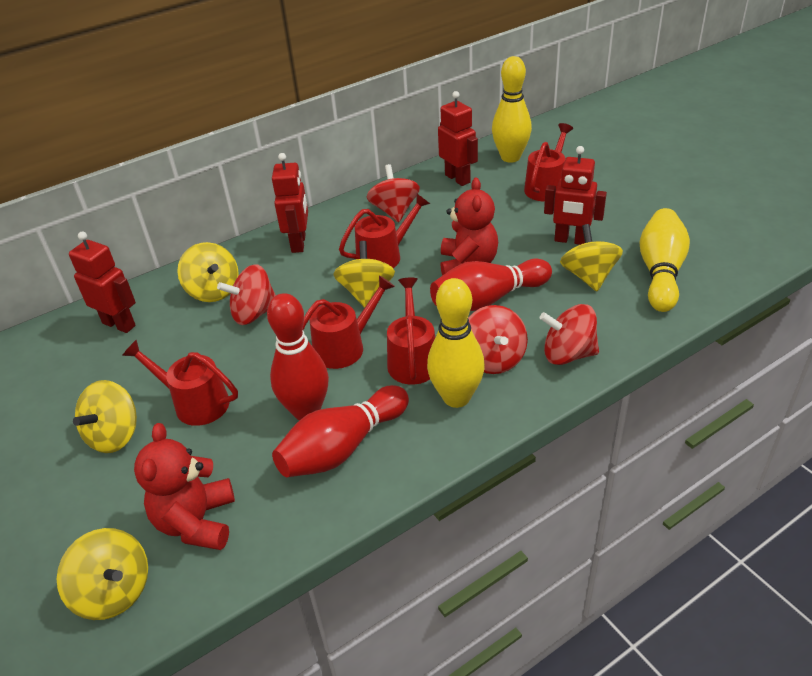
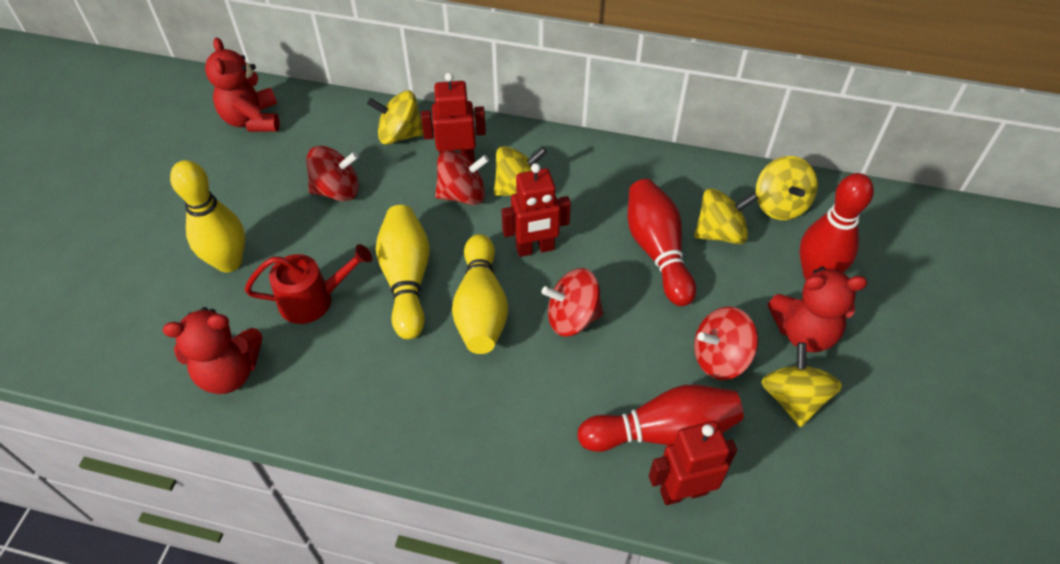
red robot: 4 -> 3
red teddy bear: 2 -> 3
red watering can: 5 -> 1

